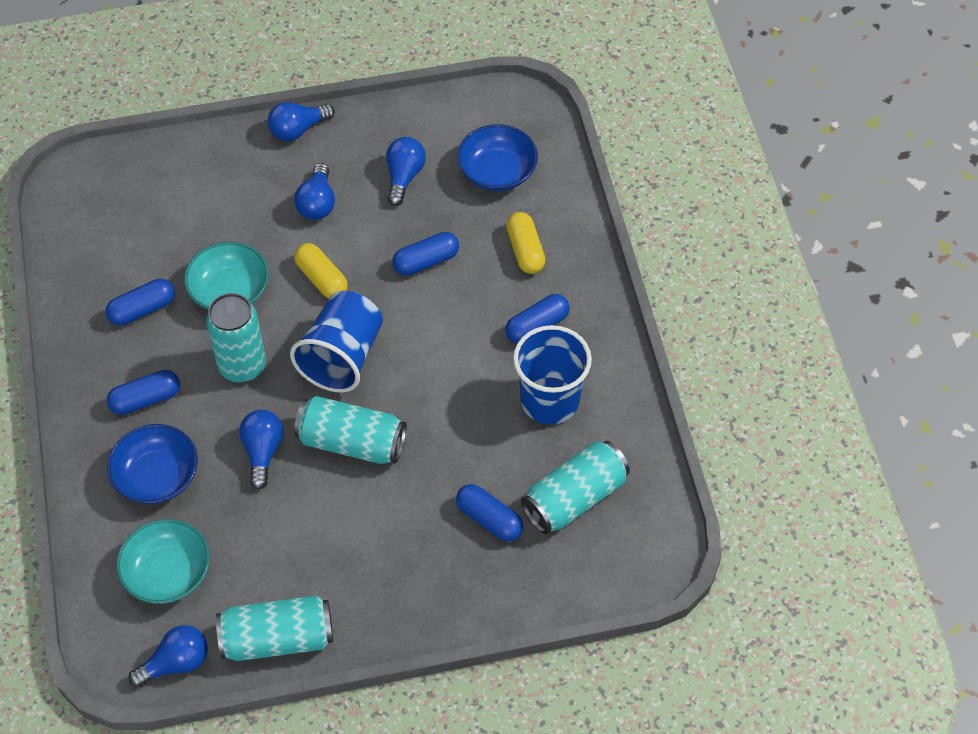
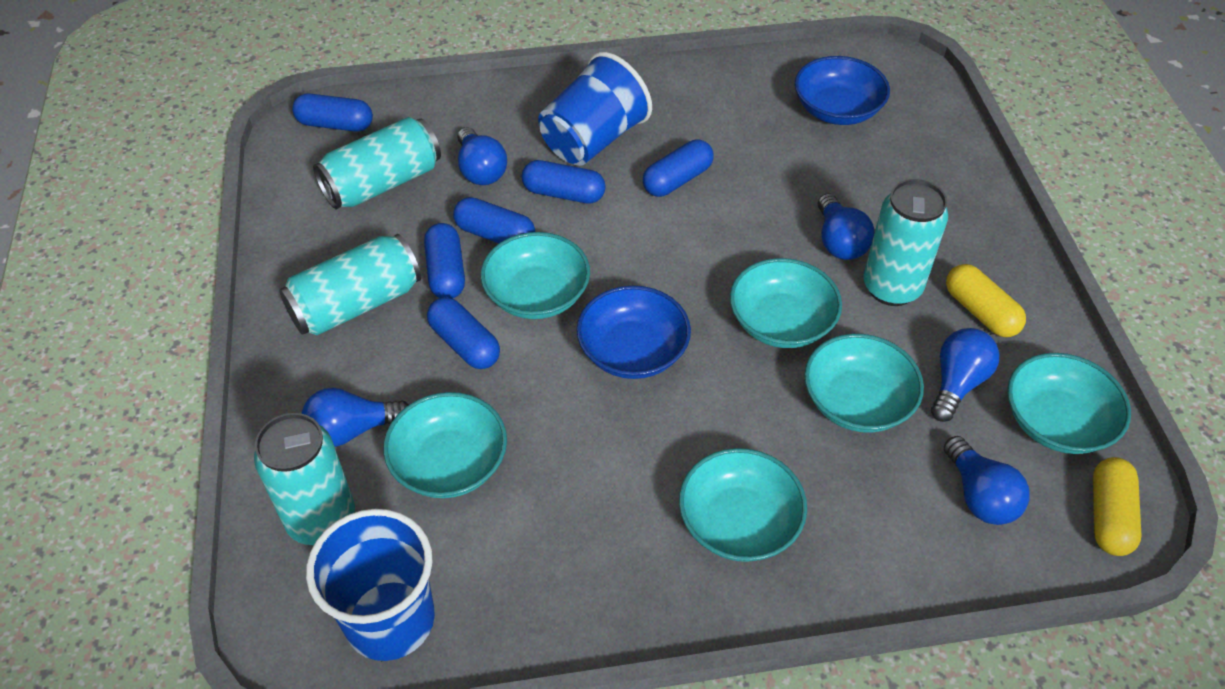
blue capsule: 5 -> 6
turquoise bowl: 2 -> 6

